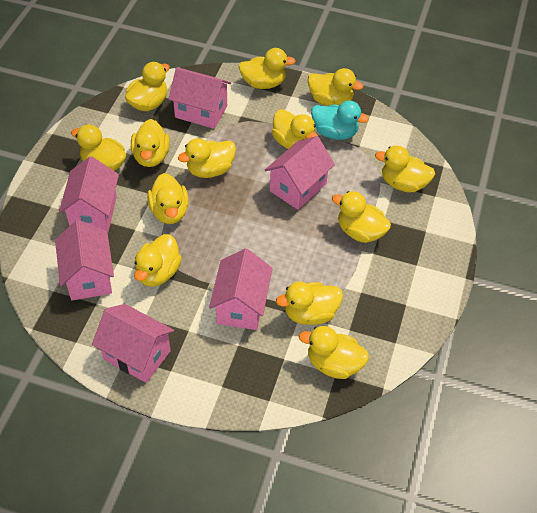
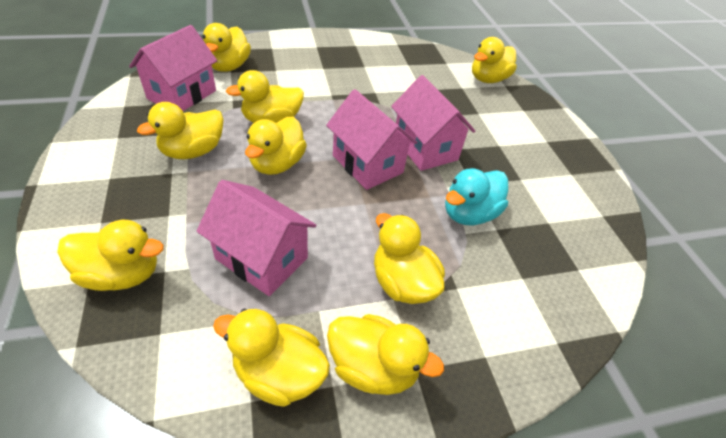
pink house: 6 -> 4
yellow duck: 13 -> 9

